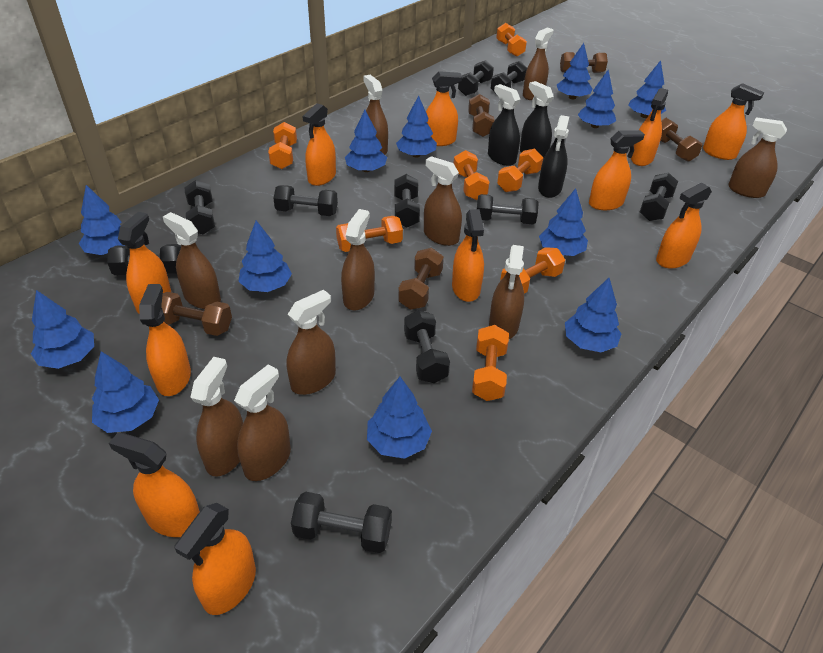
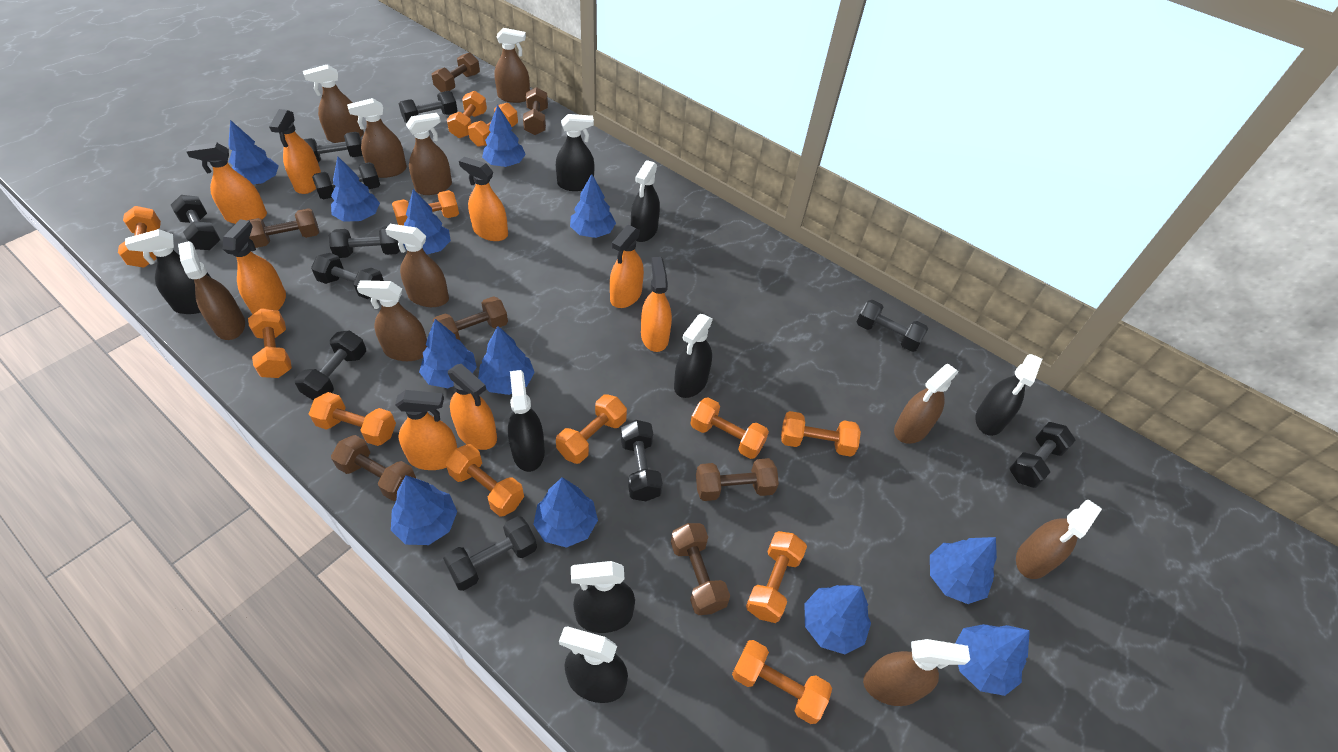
black dumbbell: 10 -> 11
black spray bottle: 3 -> 8
brown dumbbell: 5 -> 7
orange dumbbell: 7 -> 12
orange spray bottle: 11 -> 8

